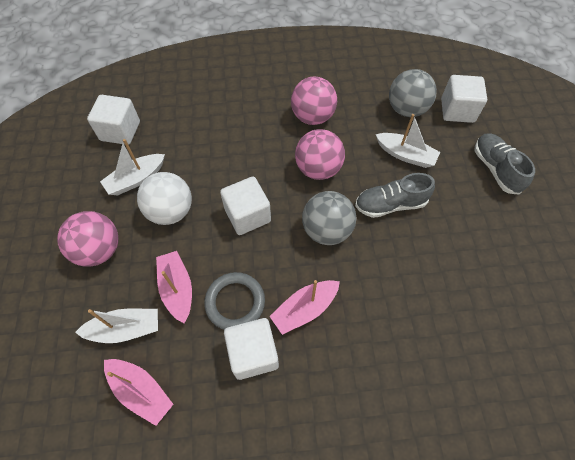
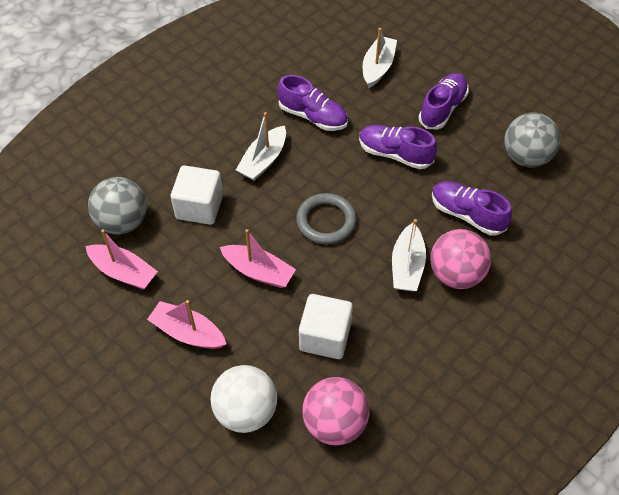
grey shoe: 2 -> 0
pink ball: 3 -> 2
purple shoe: 0 -> 4
white cube: 4 -> 2

